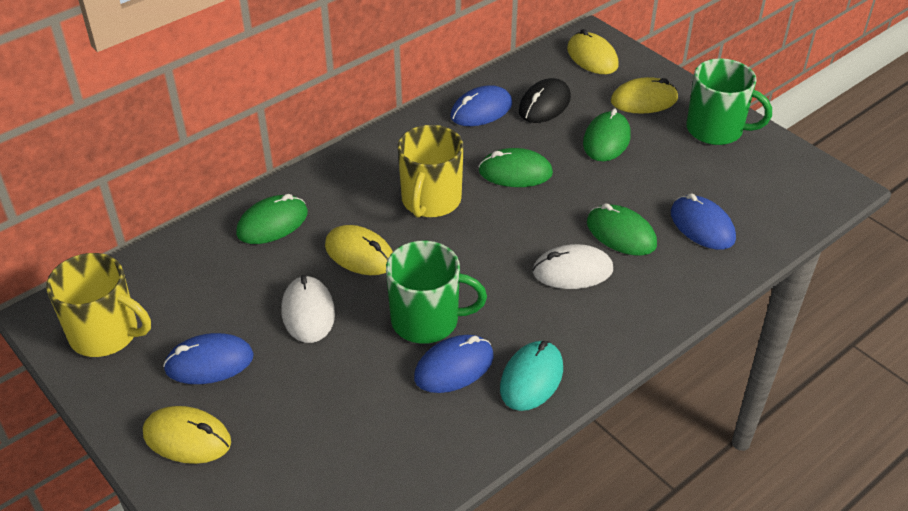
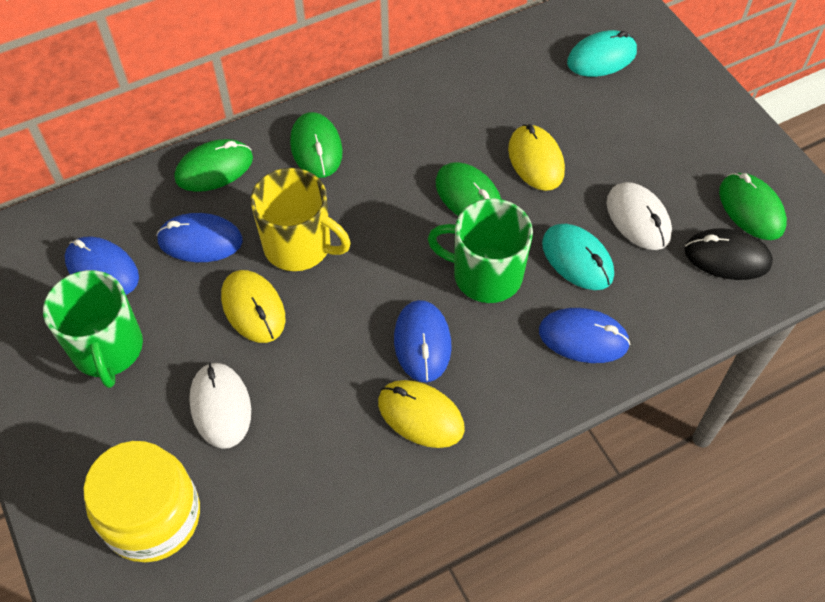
turquoise mouse: 1 -> 2
yellow jar: 0 -> 1
yellow mouse: 4 -> 3
yellow mug: 2 -> 1

